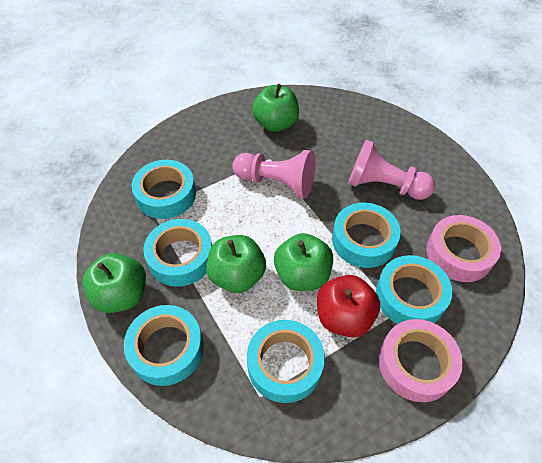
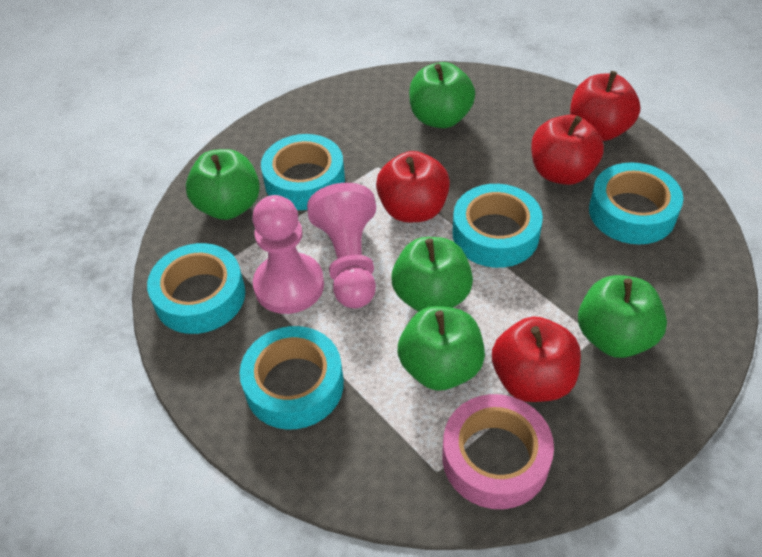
green apple: 4 -> 5
pink tape: 2 -> 1
red apple: 1 -> 4
turquoise tape: 6 -> 5

